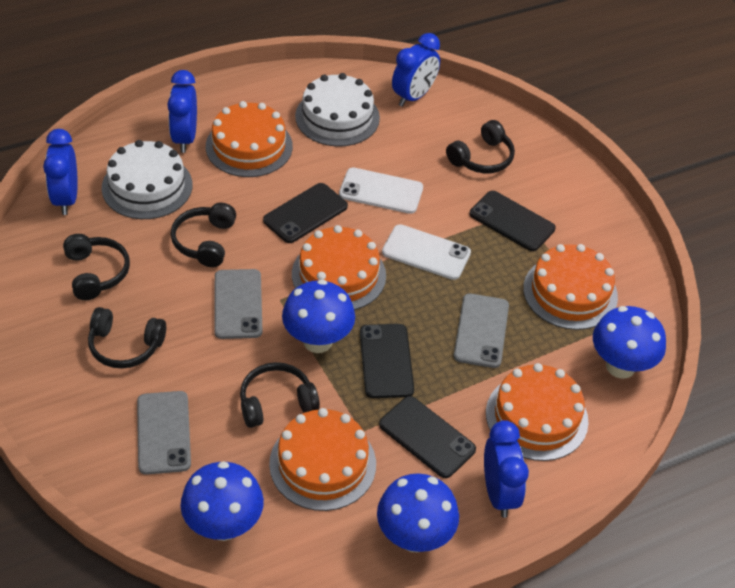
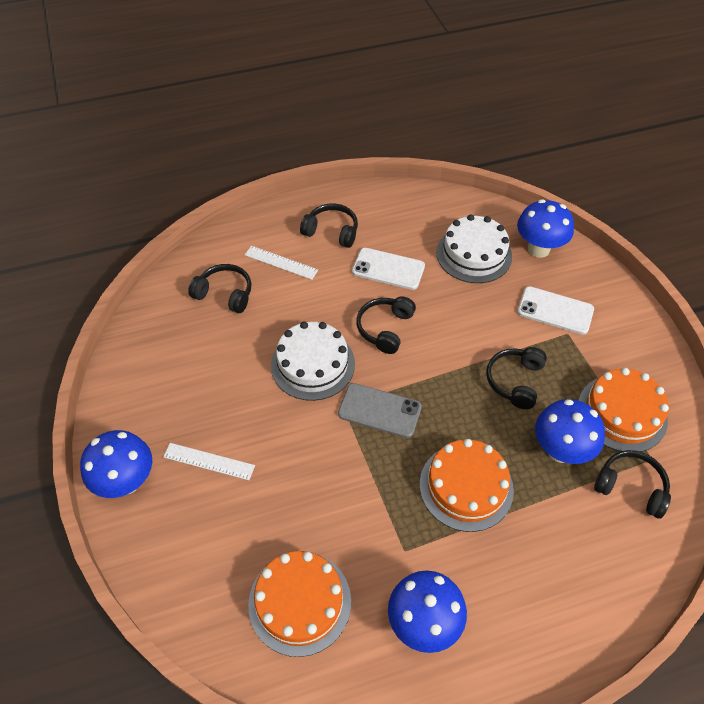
black phone: 4 -> 0
blue clock: 4 -> 0
grey phone: 3 -> 1
orange cake: 5 -> 3
white ruler: 0 -> 2

